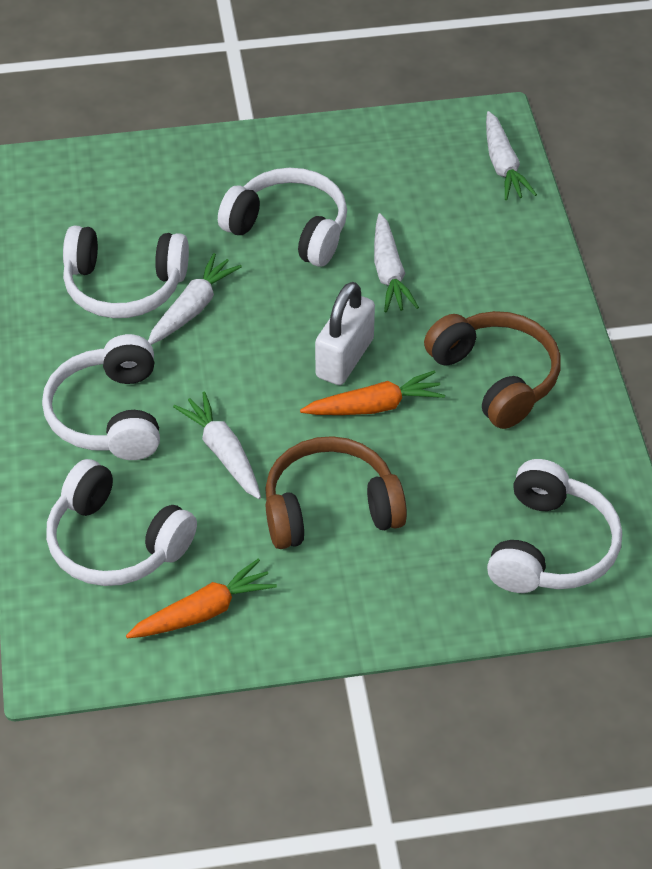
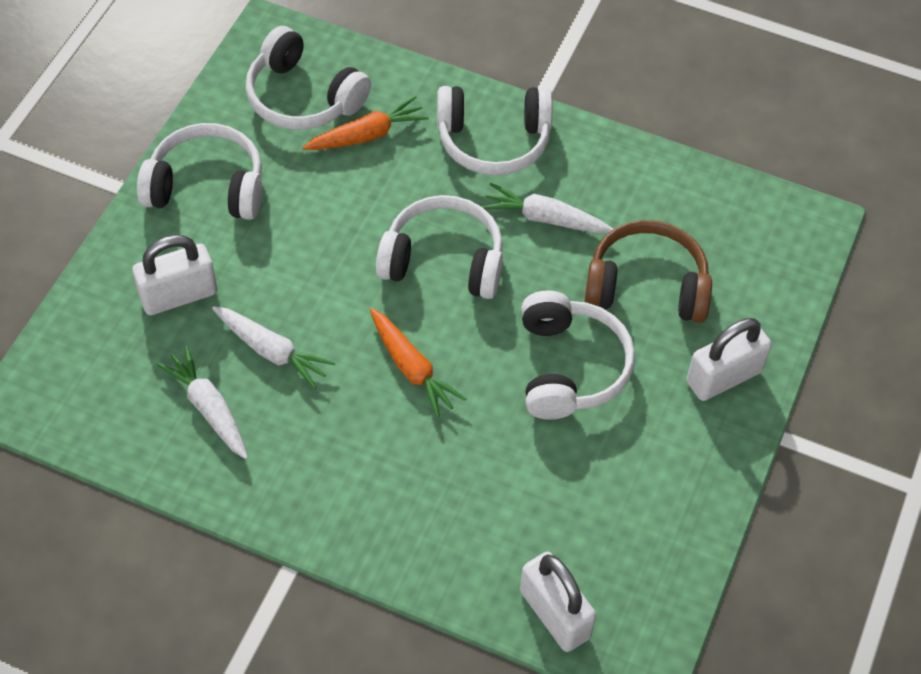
brown headphones: 2 -> 1
white carrot: 4 -> 3
white padlock: 1 -> 3

